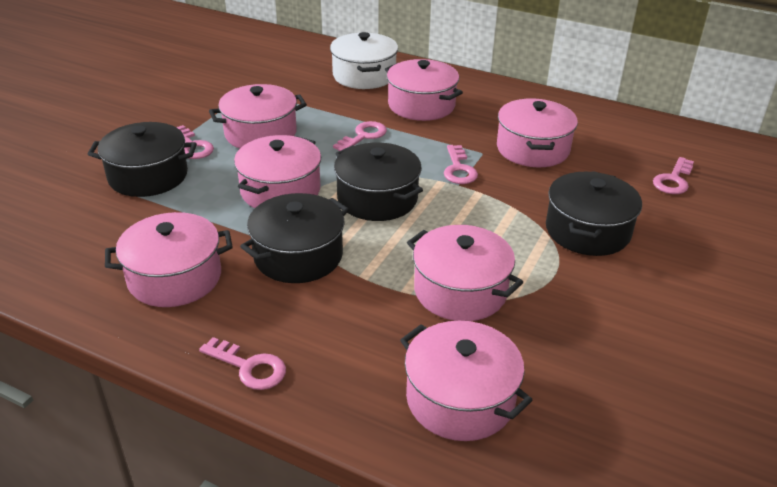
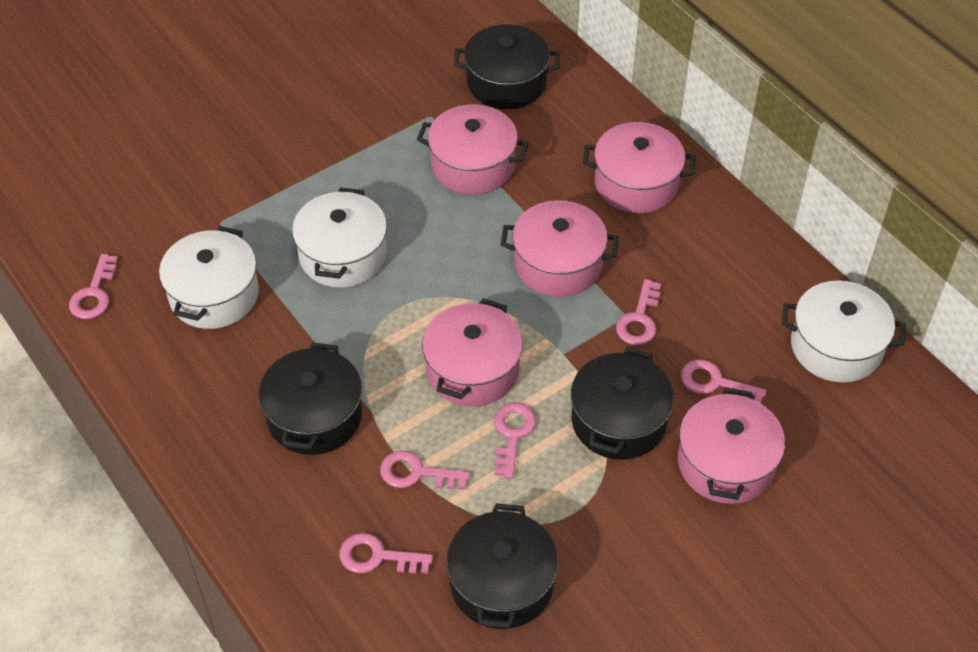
pink key: 5 -> 6
pink pot: 7 -> 5
white pot: 1 -> 3

